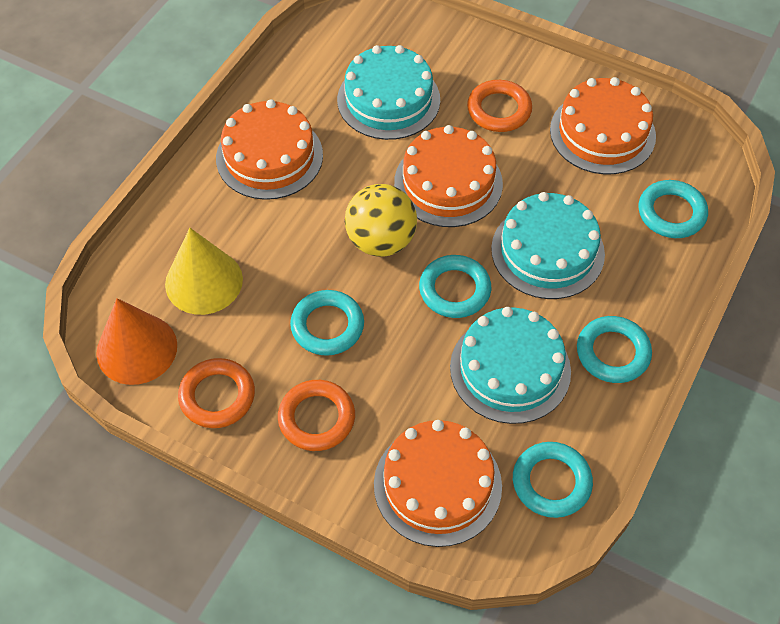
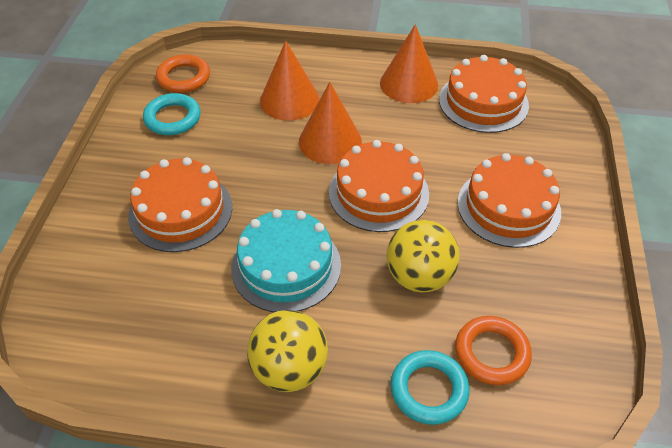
orange cone: 1 -> 3
orange ring: 3 -> 2
turquoise cake: 3 -> 1
turquoise ring: 5 -> 2
yellow ball: 1 -> 2
yellow cone: 1 -> 0

